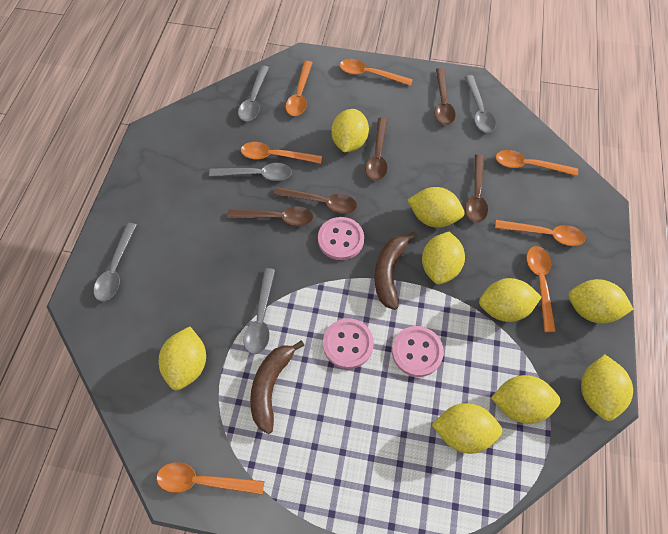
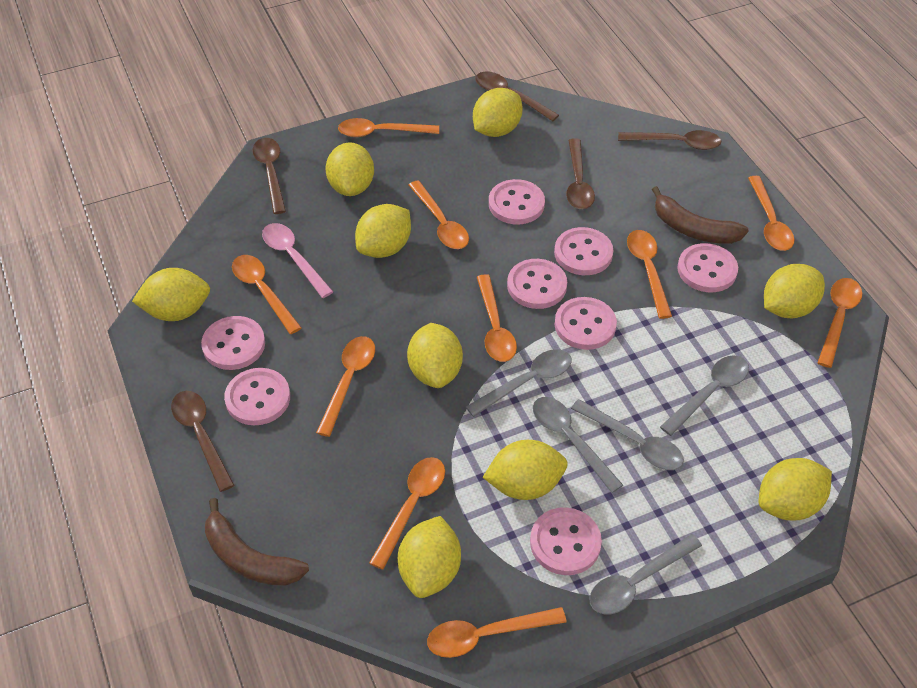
orange spoon: 7 -> 10
pink button: 3 -> 8
pink spoon: 0 -> 1

